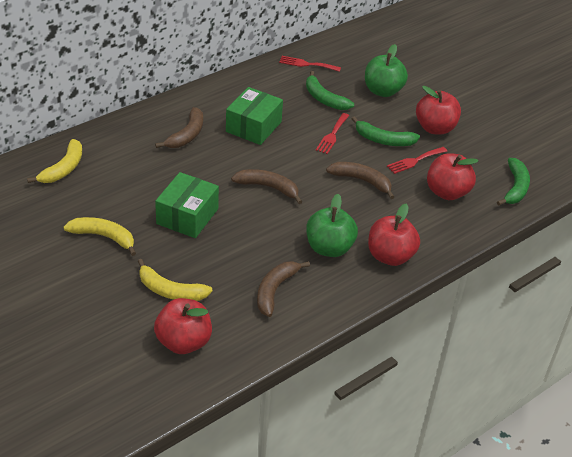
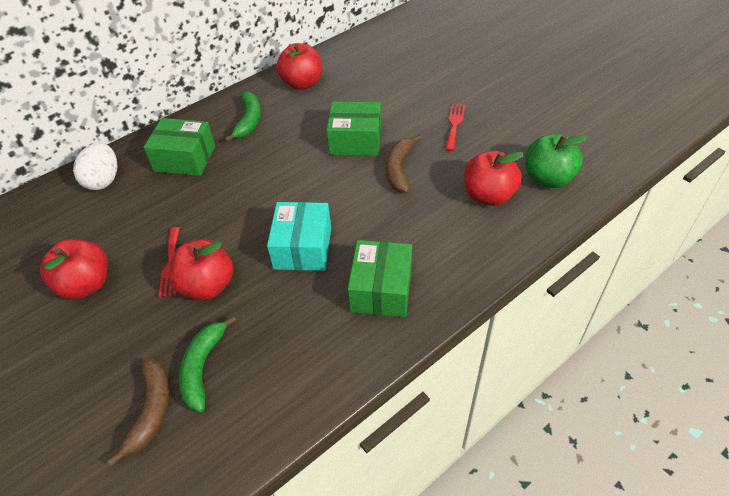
brown banana: 4 -> 2
green apple: 2 -> 1
green banana: 3 -> 2
green box: 2 -> 3
red fork: 3 -> 2
turquoise box: 0 -> 1
white egg: 0 -> 1
yellow banana: 3 -> 0

